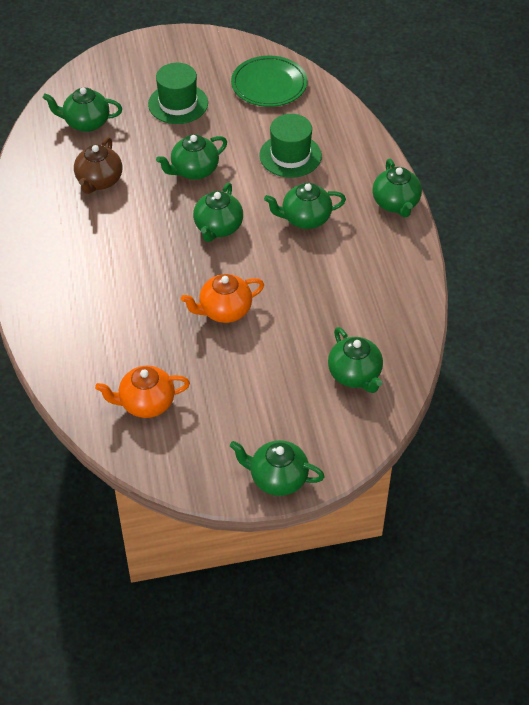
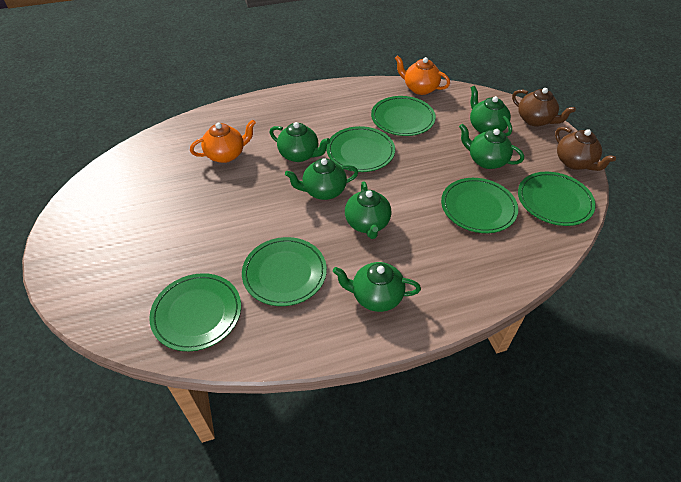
brown teapot: 1 -> 2
green hat: 2 -> 0
green plate: 1 -> 6
green teapot: 7 -> 6

